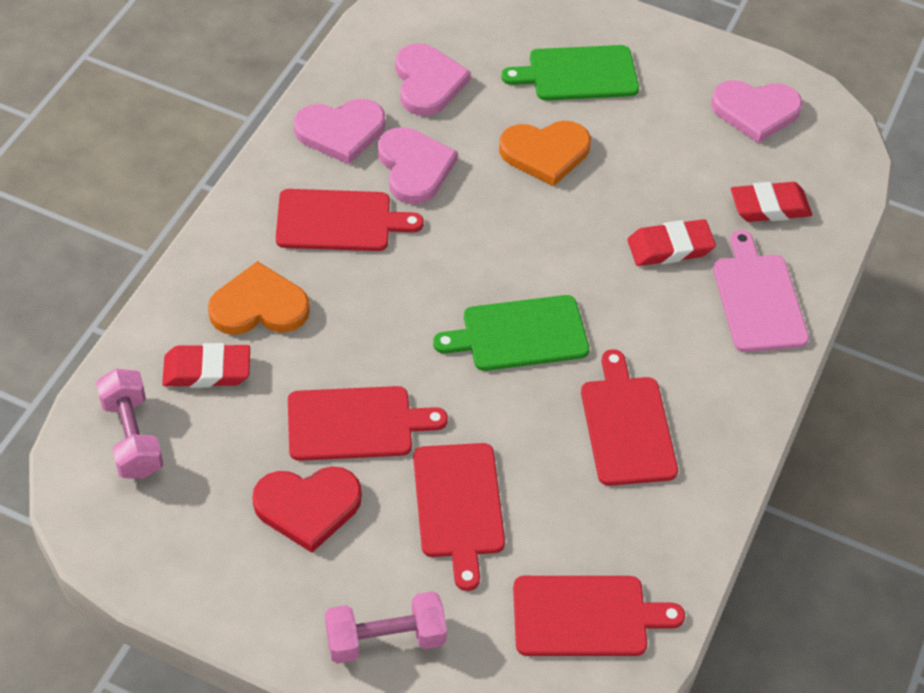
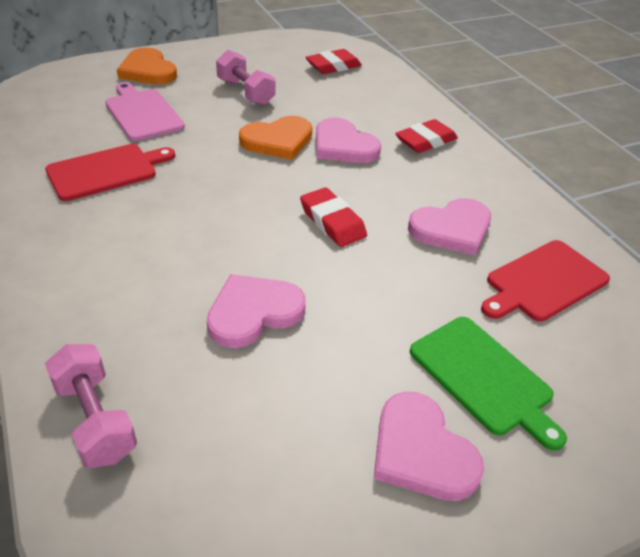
green cutting board: 2 -> 1
red cutting board: 5 -> 2
red heart: 1 -> 0

